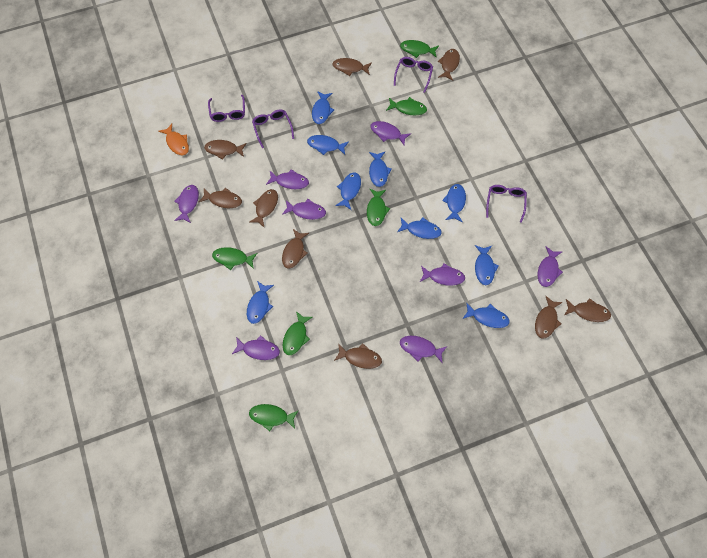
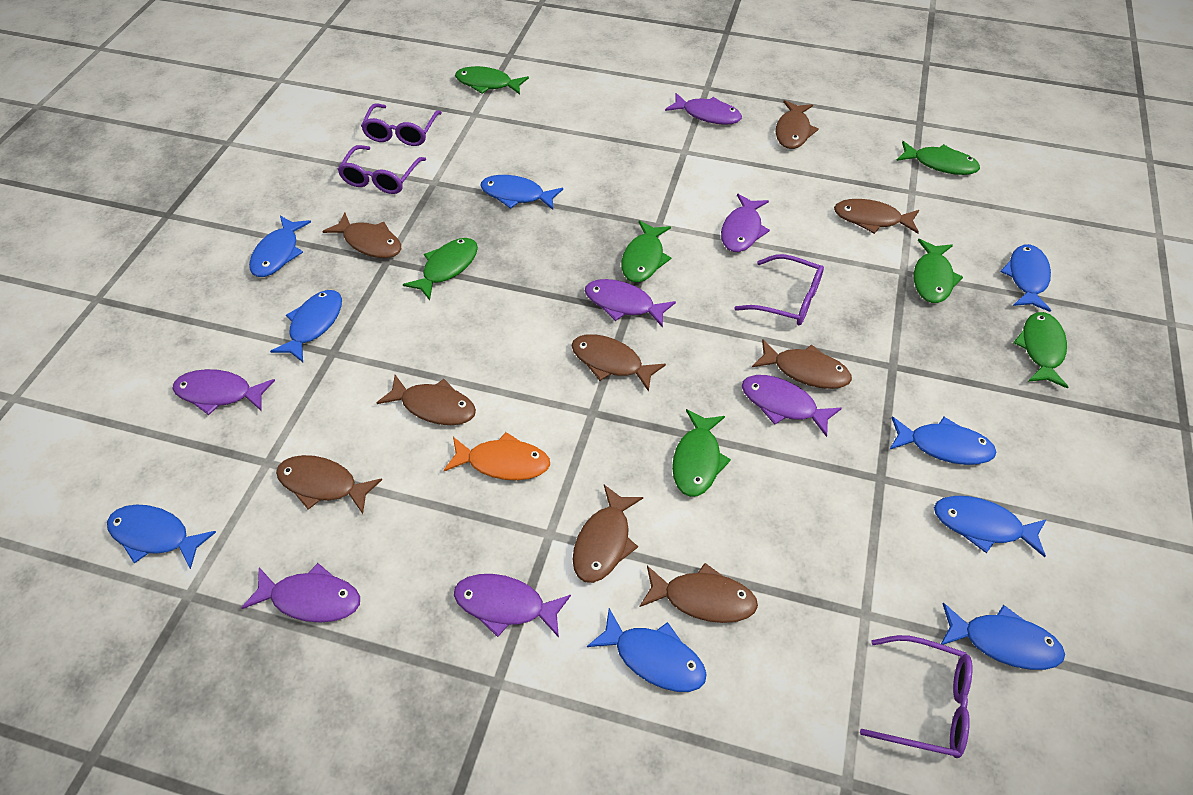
green fish: 6 -> 7
purple fish: 8 -> 7

